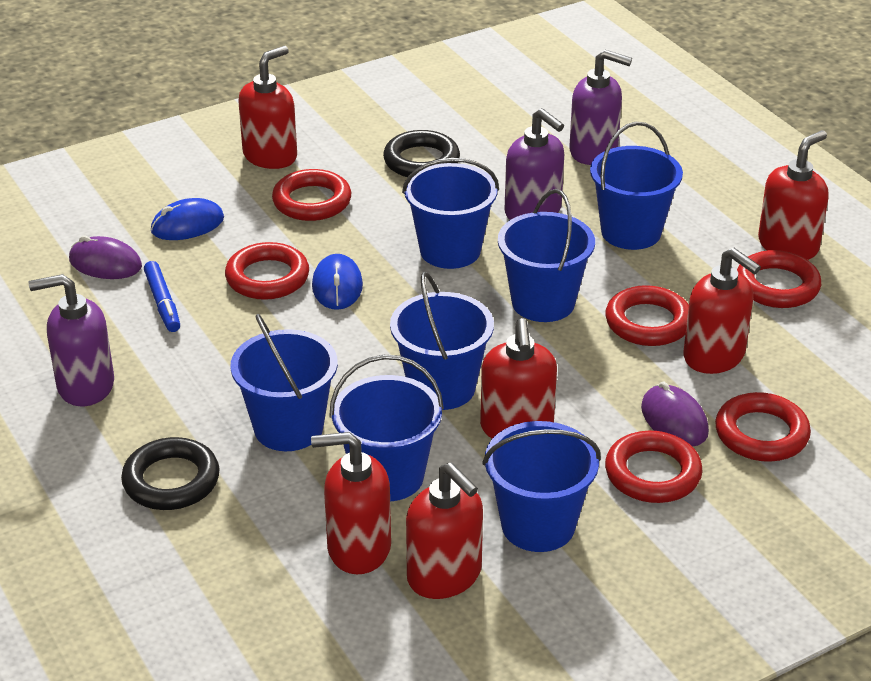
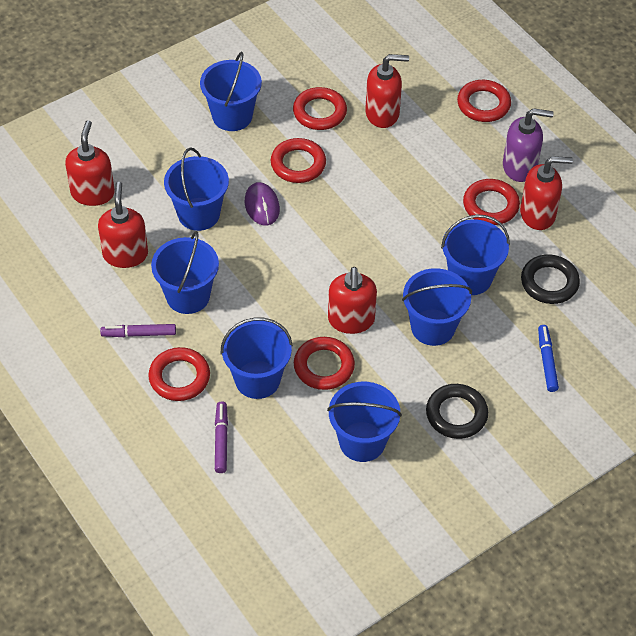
blue mouse: 2 -> 0
purple marker: 0 -> 2
purple mouse: 2 -> 1
purple soap dispenser: 3 -> 1
red soap dispenser: 6 -> 5

